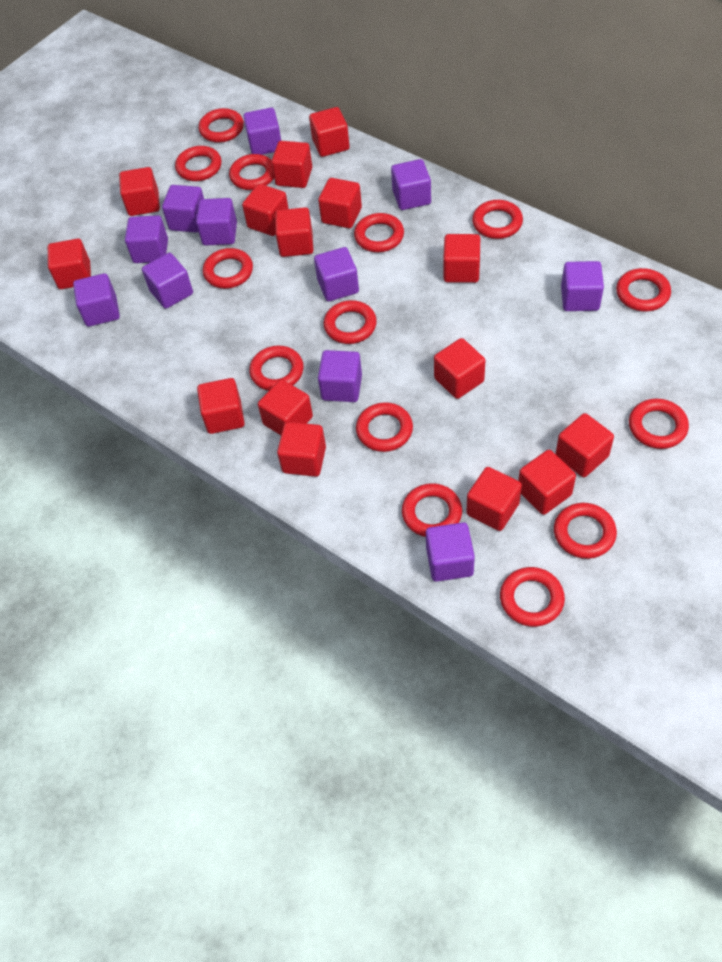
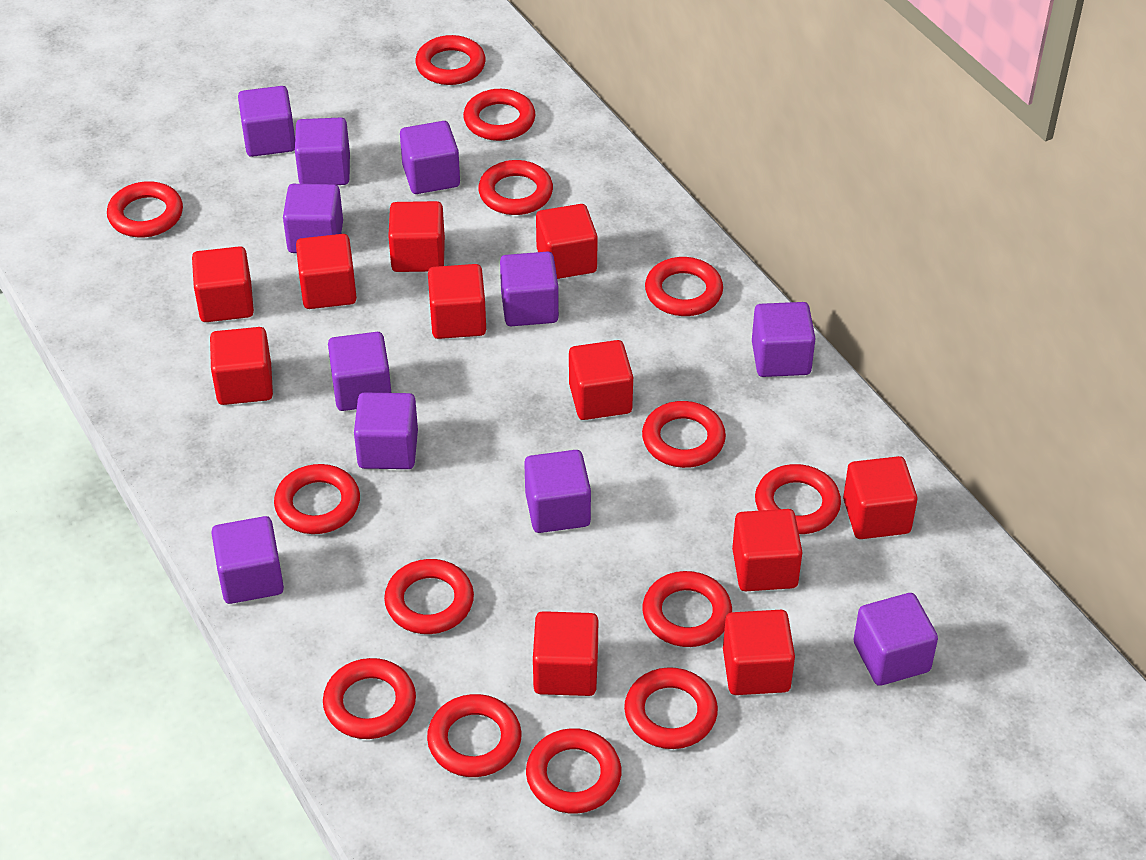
red cube: 15 -> 11

